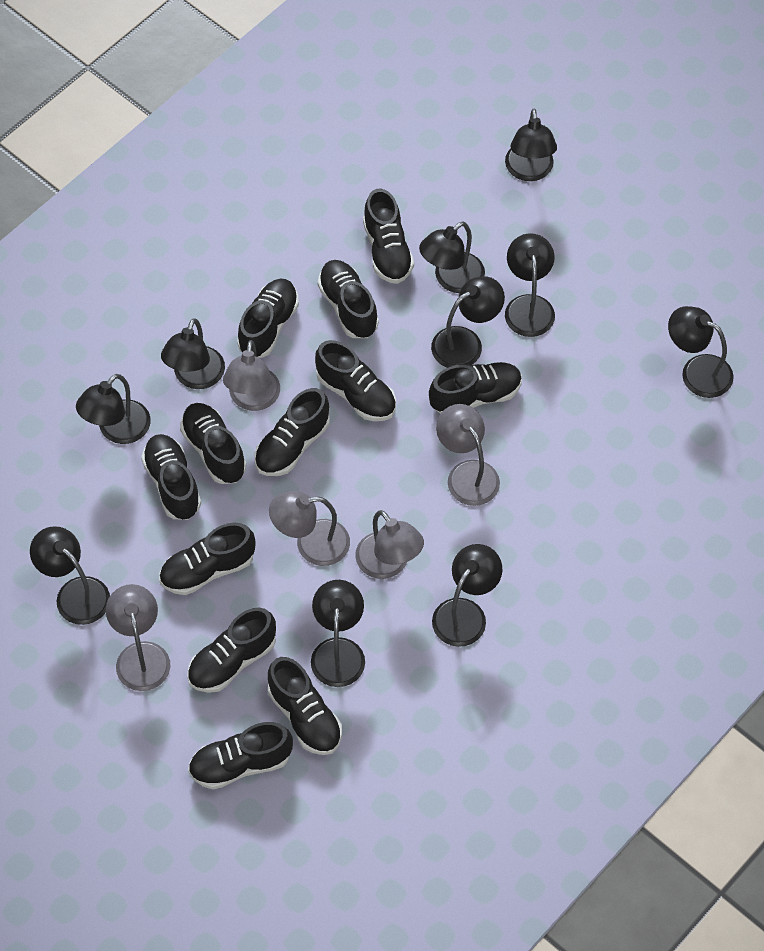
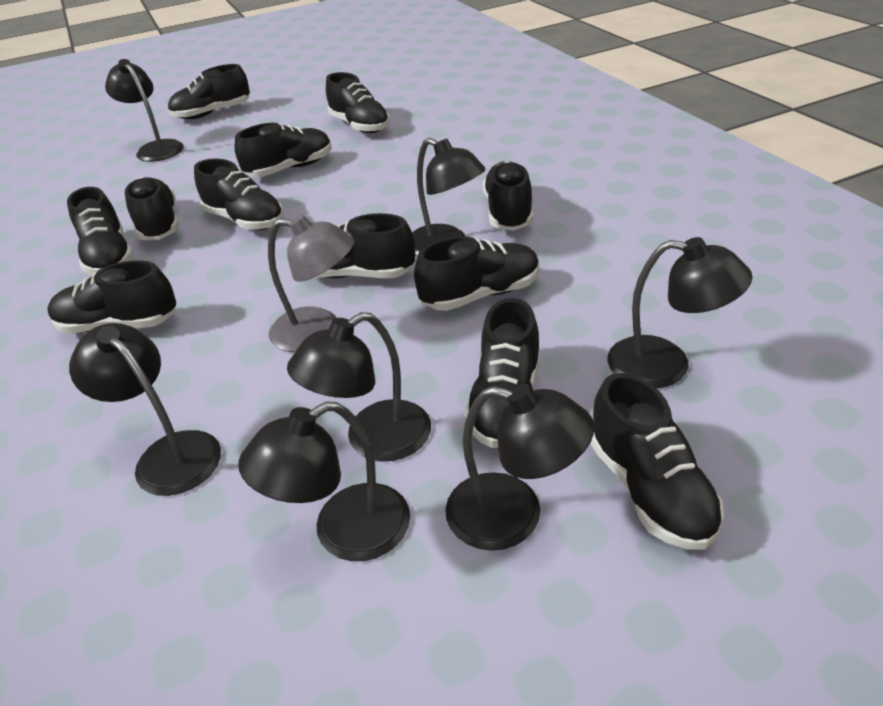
black lamp: 10 -> 7
grey lamp: 5 -> 1

